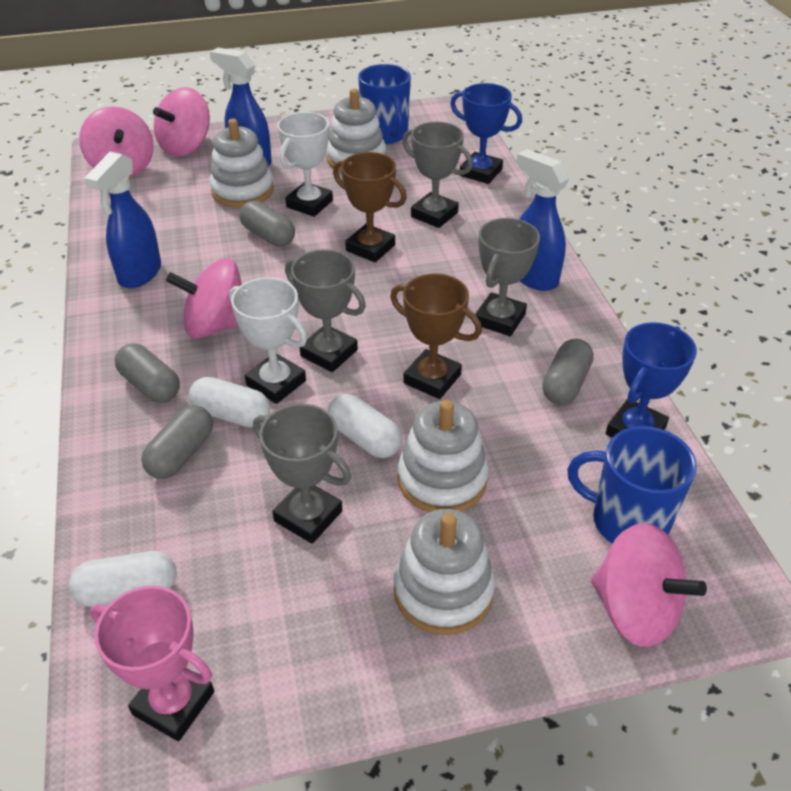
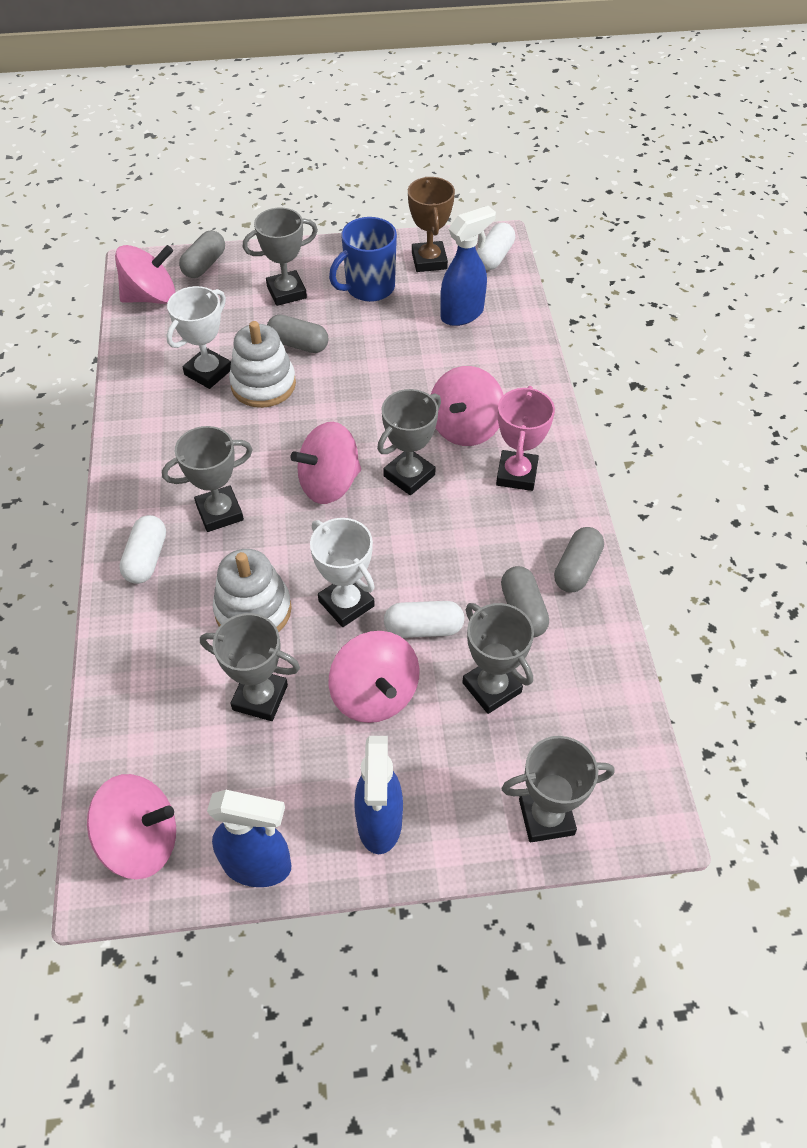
blue mug: 2 -> 1
blue trophy: 2 -> 0
brown trophy: 2 -> 1
grey trophy: 4 -> 6
pink spinning top: 4 -> 5
white stacking toy: 4 -> 2

